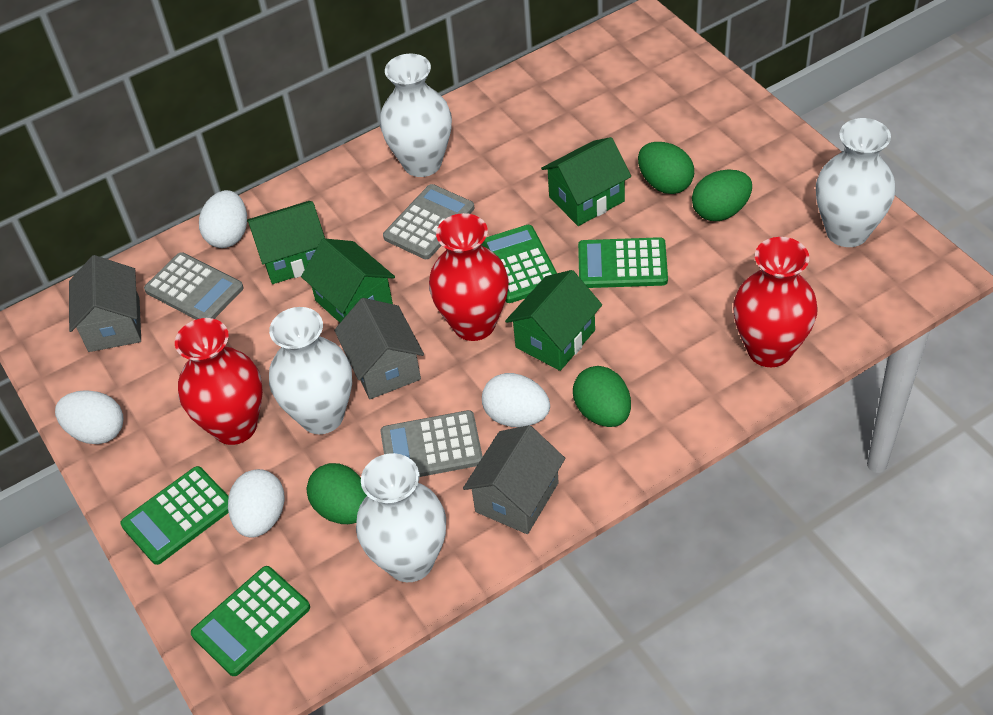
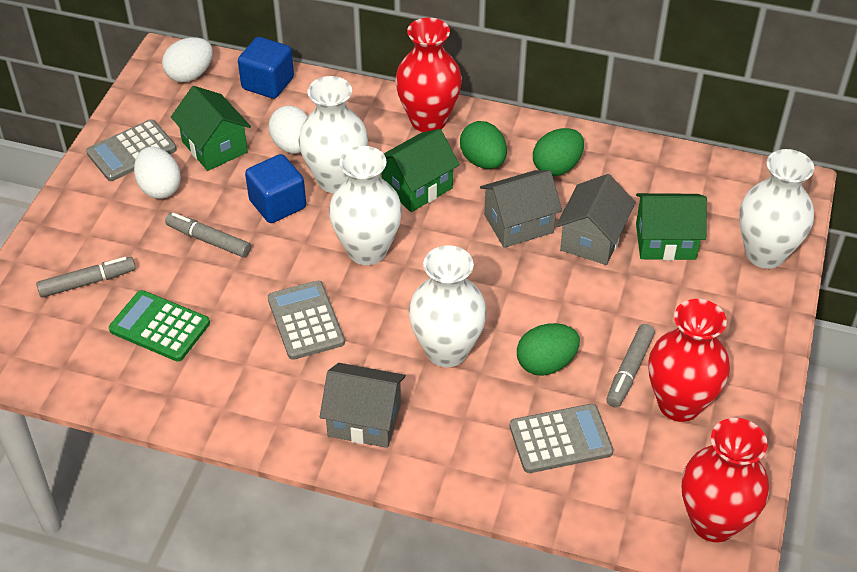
blue cube: 0 -> 2
green calculator: 4 -> 1
green egg: 4 -> 3
green house: 4 -> 3
grey marker: 0 -> 3
white egg: 4 -> 3

